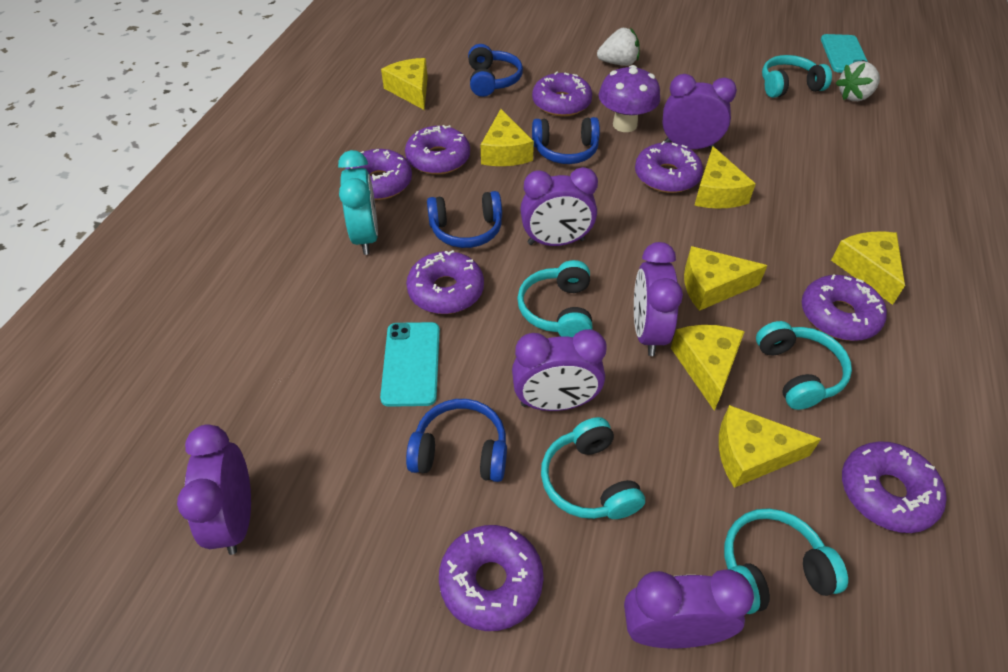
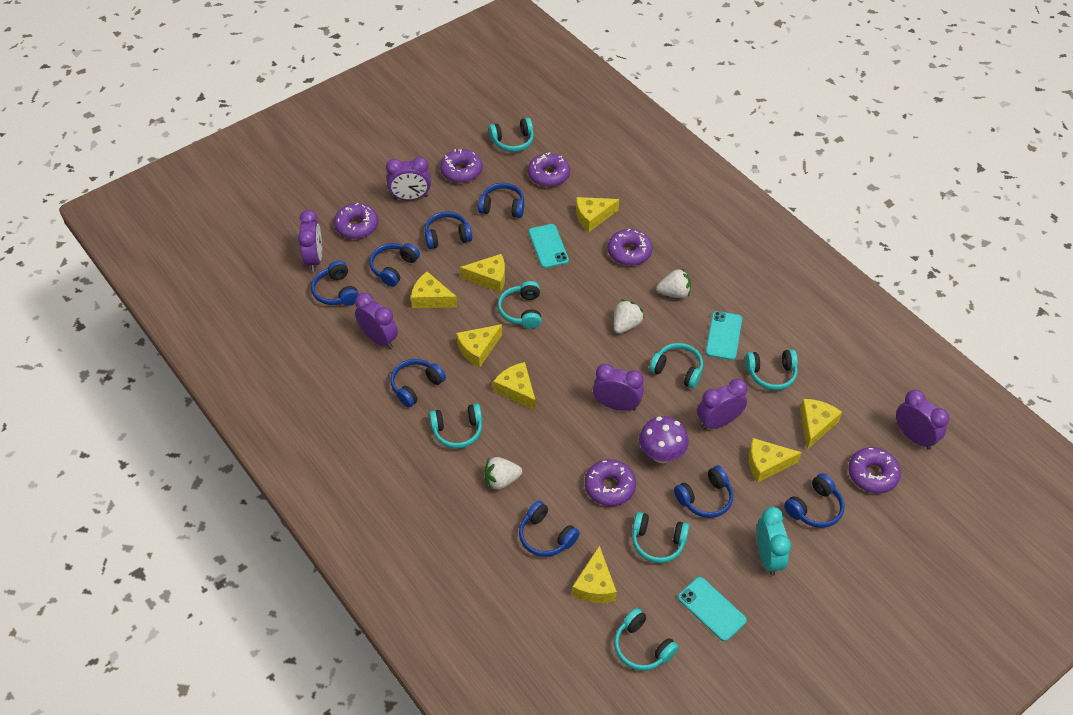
blue headphones: 4 -> 8
purple donut: 8 -> 6
turquoise headphones: 5 -> 7
turquoise phone: 2 -> 3
white strawberry: 2 -> 3
yellow cheese: 7 -> 8

